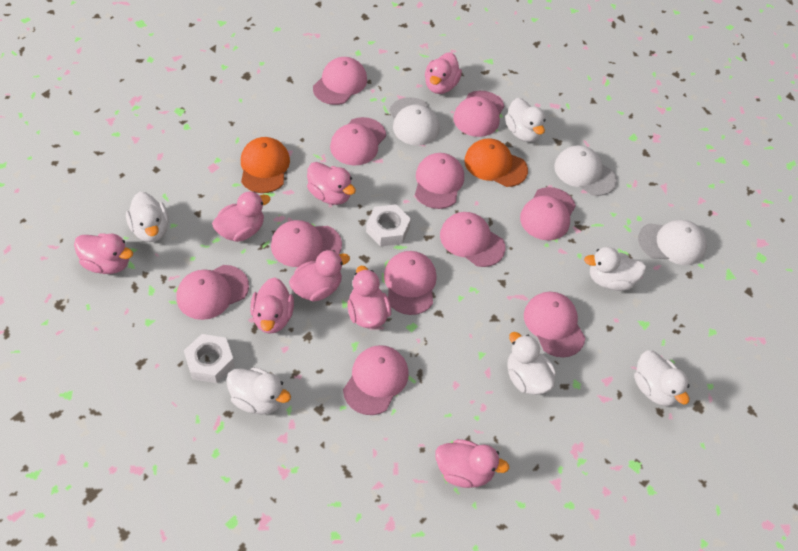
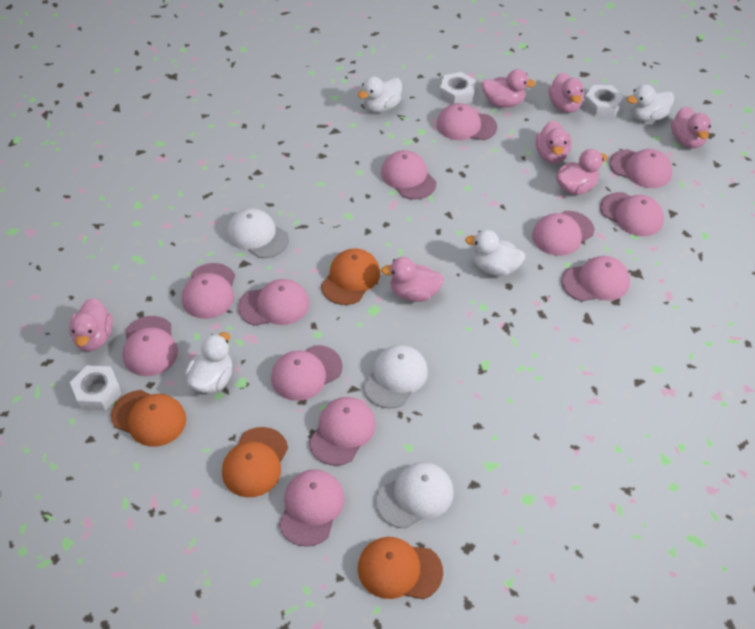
orange cap: 2 -> 4
pink cap: 11 -> 12
pink duck: 8 -> 7
white duck: 6 -> 4
white nut: 2 -> 3

